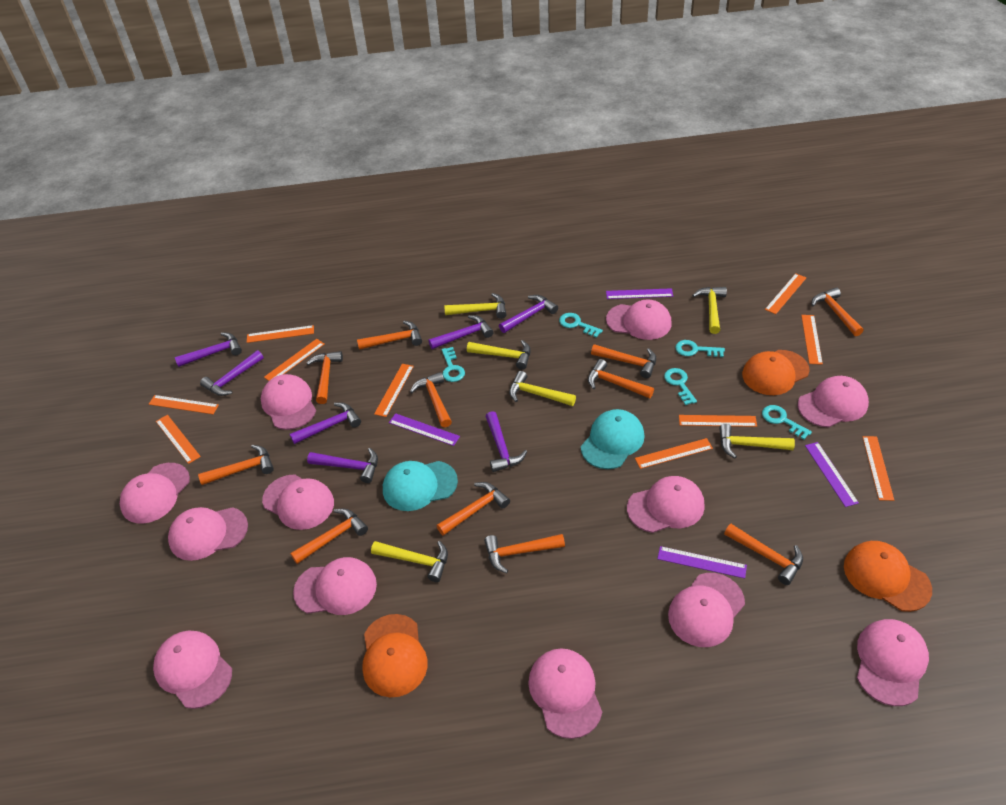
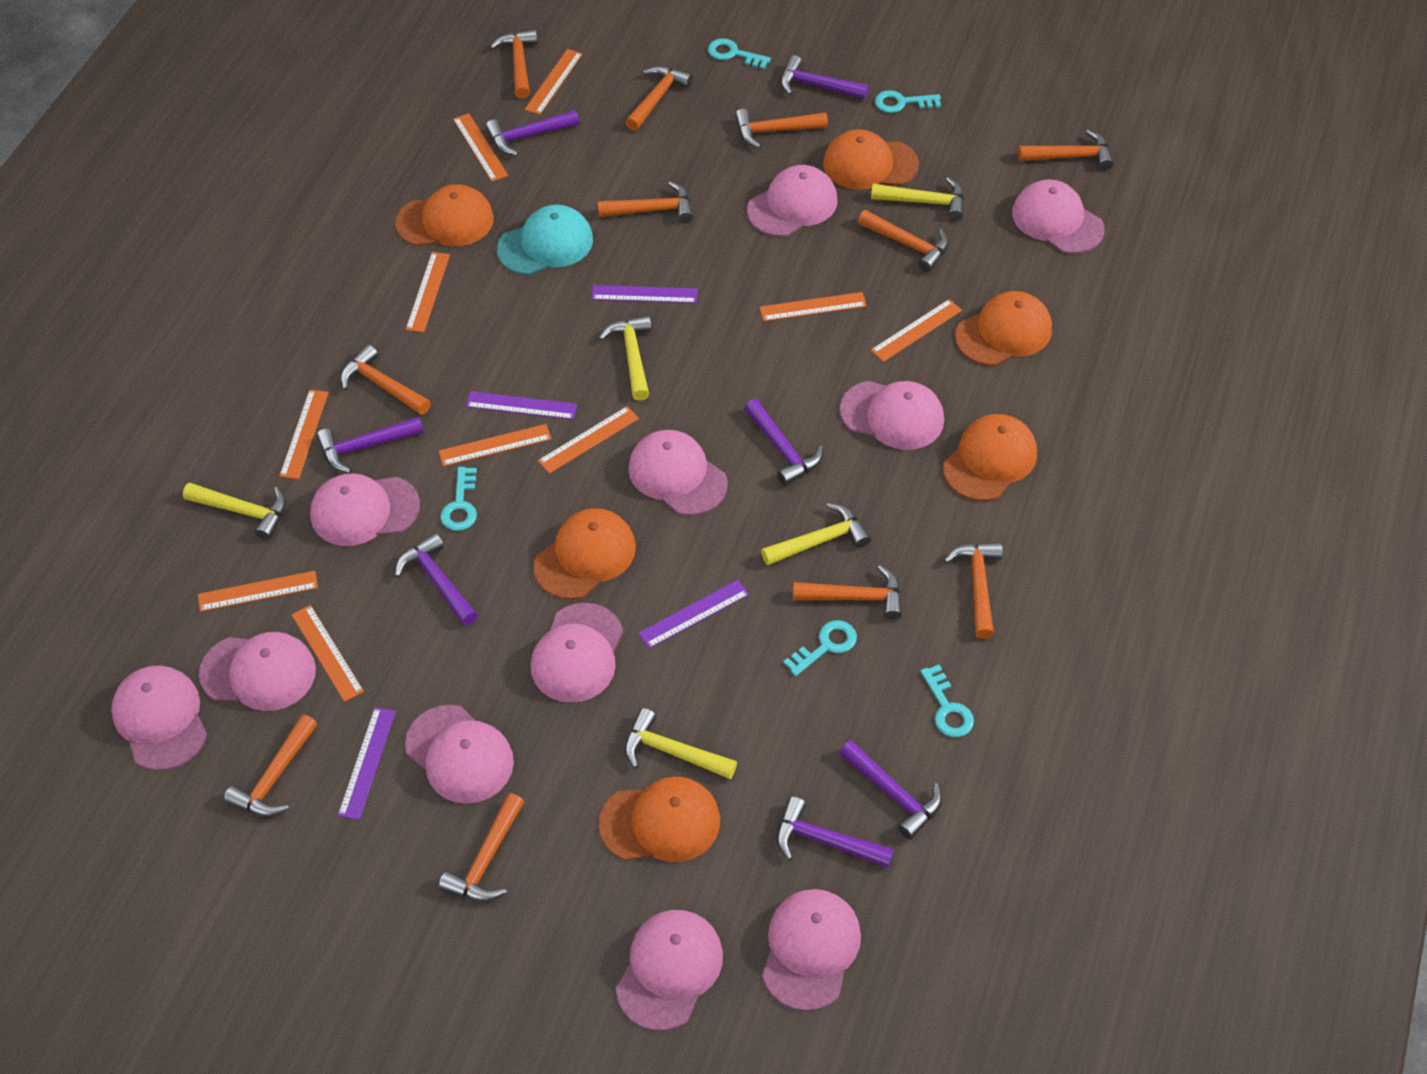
orange cap: 3 -> 6
pink cap: 12 -> 11
turquoise cap: 2 -> 1
yellow hammer: 6 -> 5

